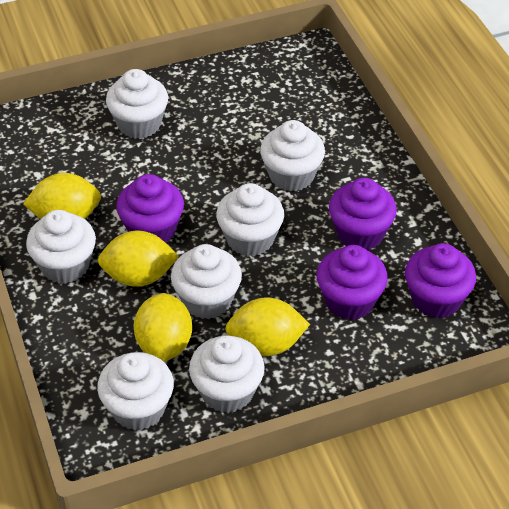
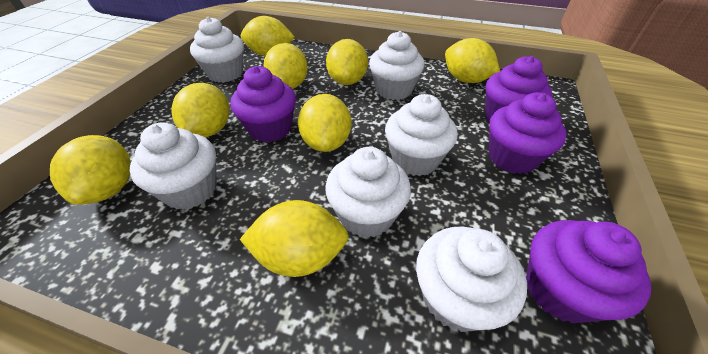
white cupcake: 7 -> 6
yellow lemon: 4 -> 8

